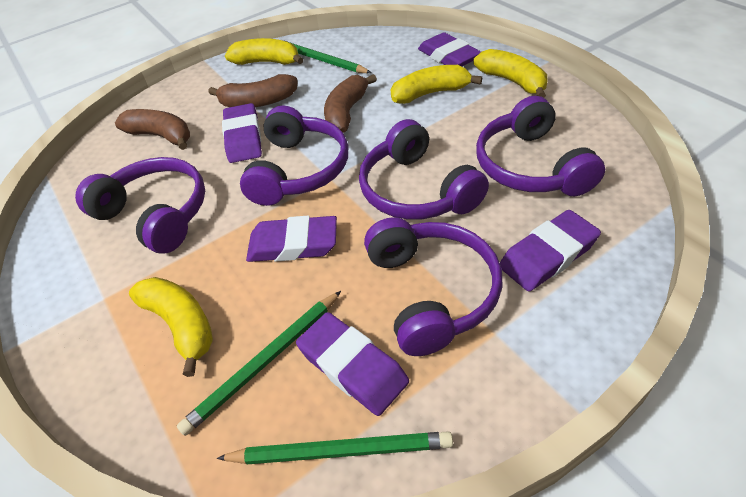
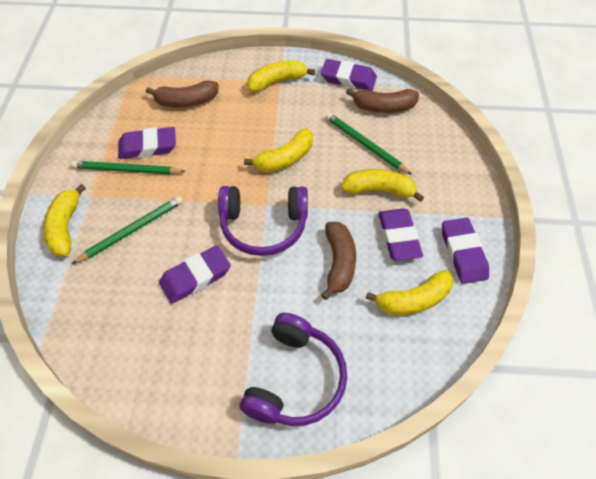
purple headphones: 5 -> 2
yellow banana: 4 -> 5

